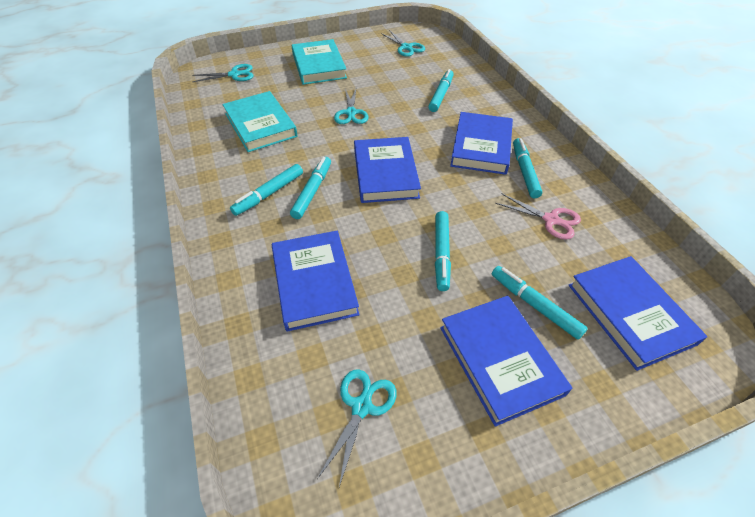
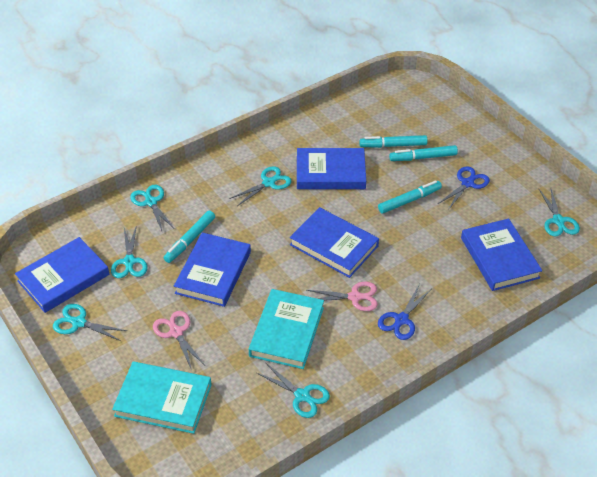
blue scissors: 0 -> 2
pink scissors: 1 -> 2
turquoise marker: 6 -> 4
turquoise scissors: 4 -> 6

